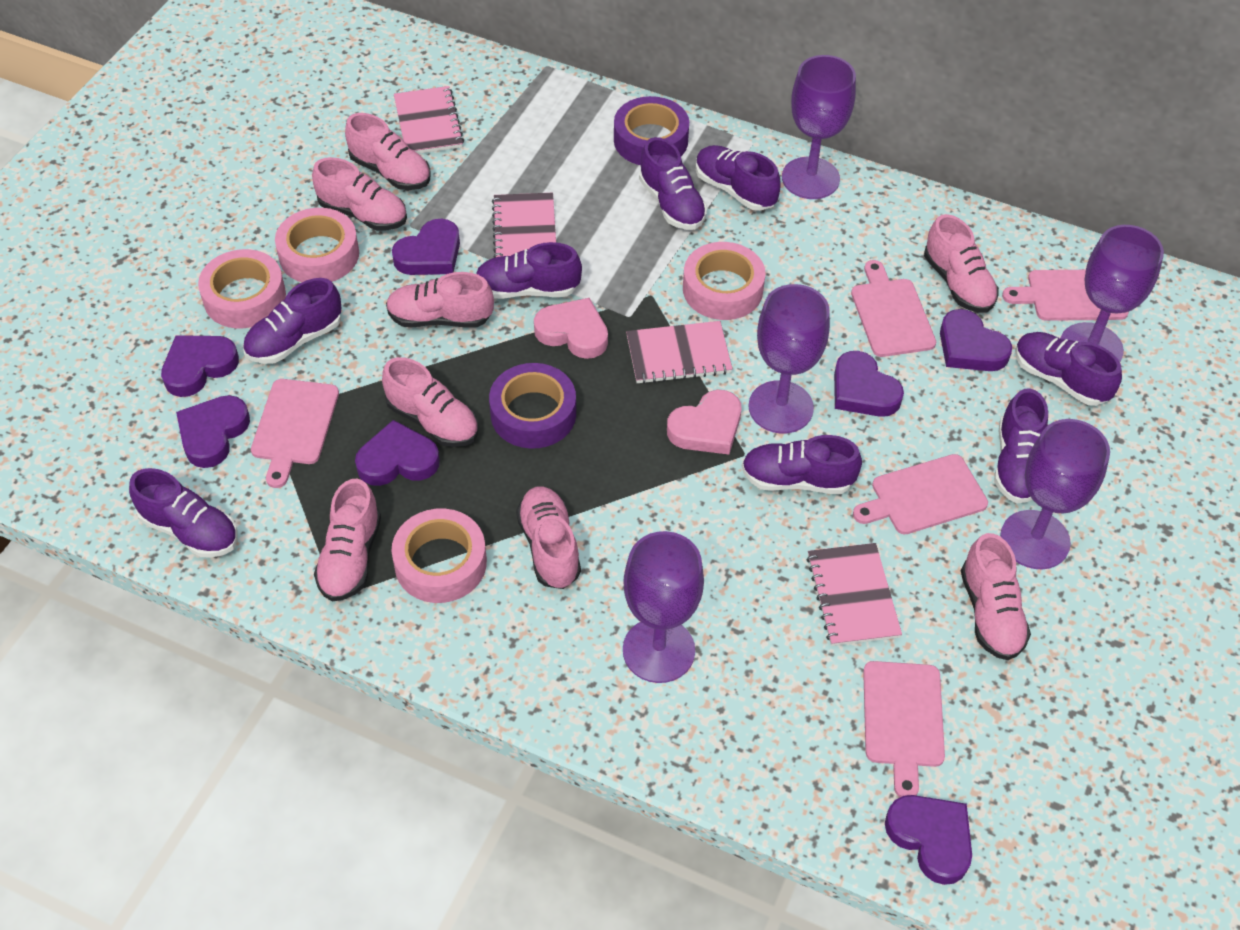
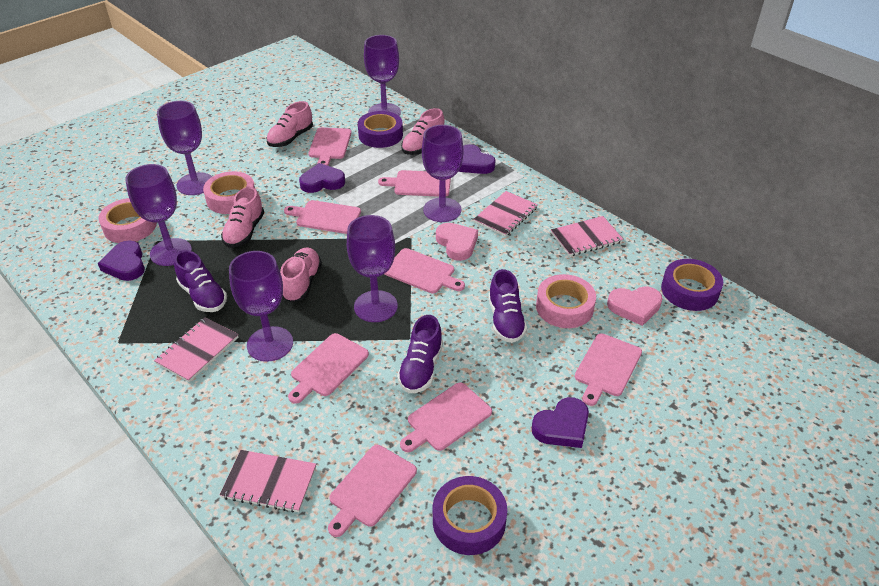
pink cutting board: 5 -> 8
pink shoe: 8 -> 4
pink tape: 4 -> 3
purple goblet: 5 -> 6
purple heart: 7 -> 4
purple shoe: 8 -> 3
purple tape: 2 -> 3

